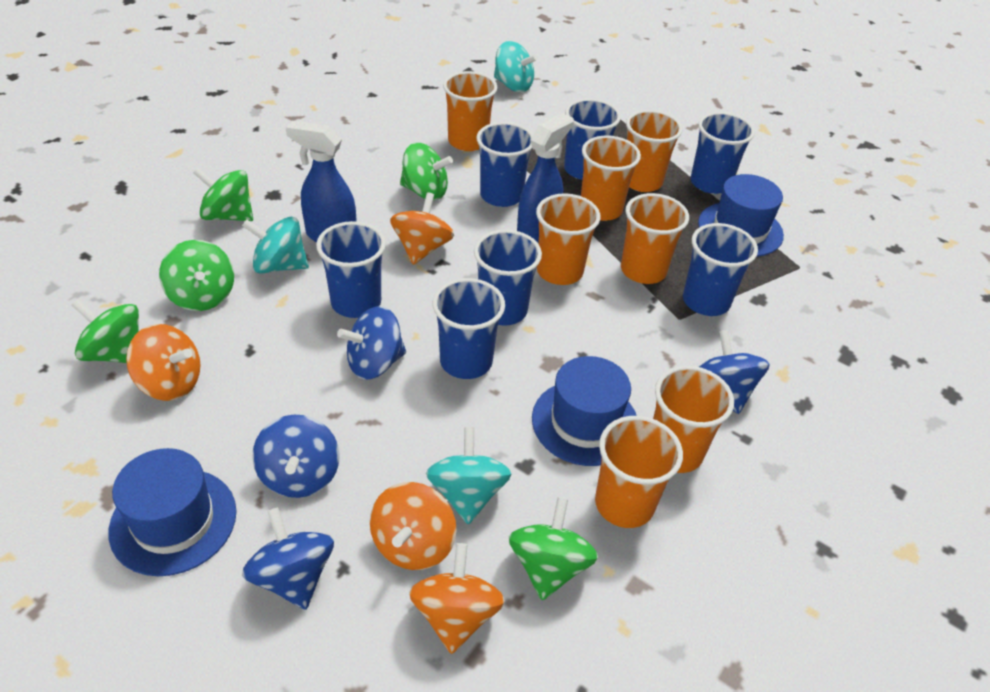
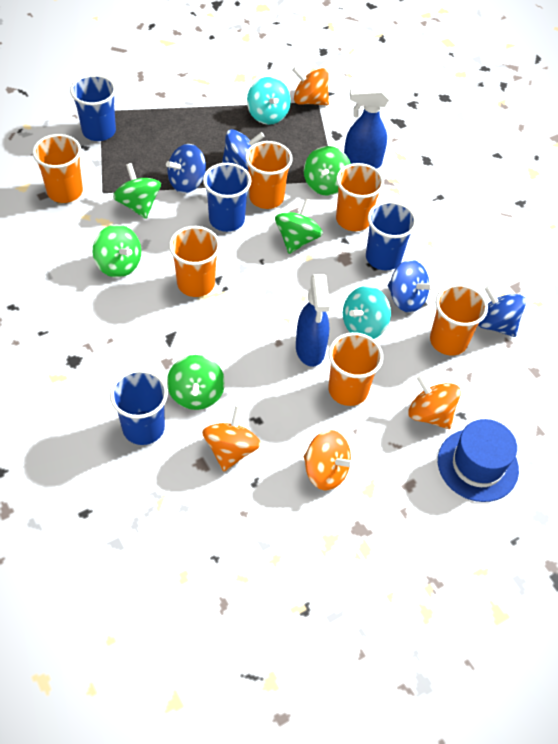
blue cup: 7 -> 4
blue hat: 3 -> 1
orange cup: 7 -> 6
turquoise spinning top: 3 -> 2

